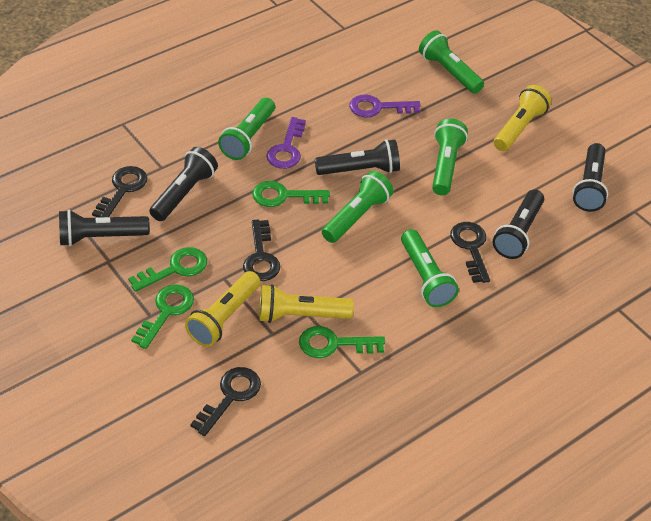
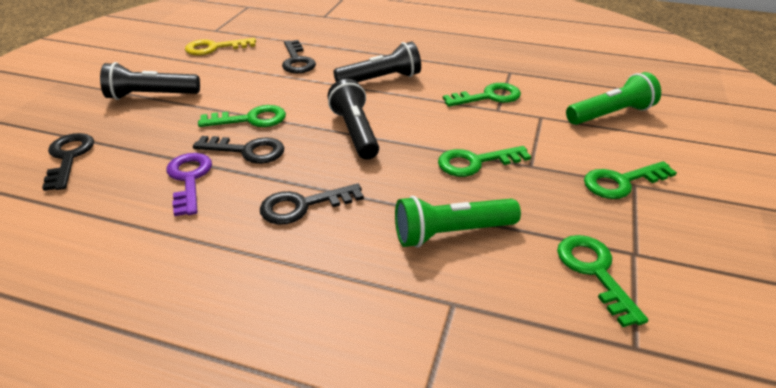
black flashlight: 5 -> 3
green flashlight: 5 -> 2
green key: 4 -> 5
purple key: 2 -> 1
yellow flashlight: 3 -> 0
yellow key: 0 -> 1

